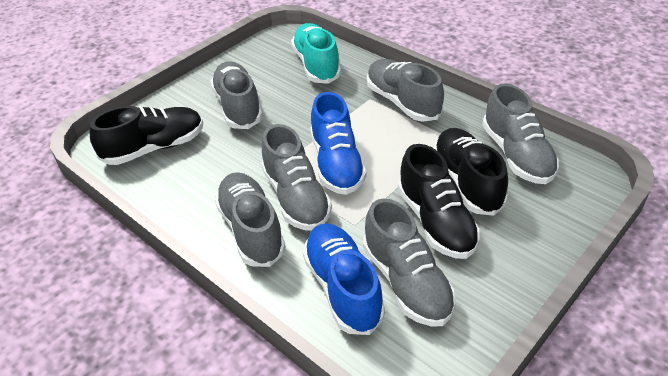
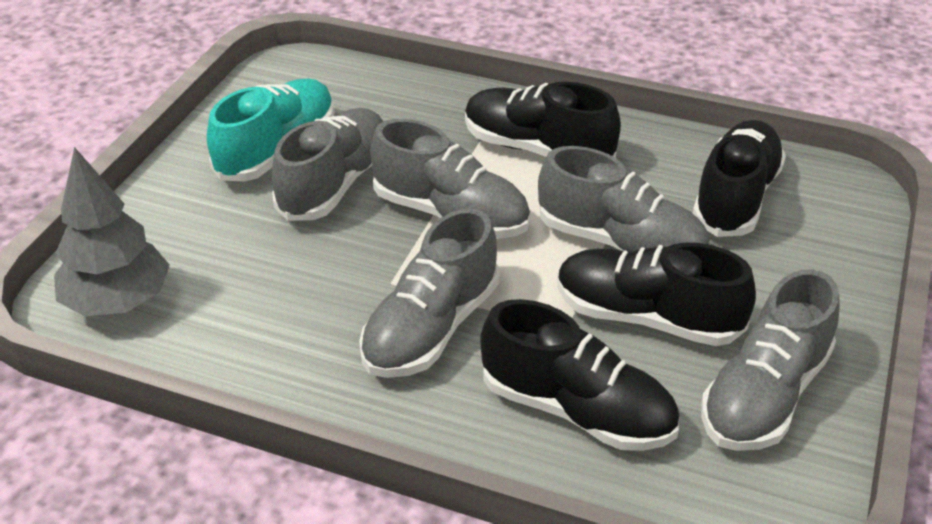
black shoe: 3 -> 4
blue shoe: 2 -> 0
grey shoe: 6 -> 5
grey tree: 0 -> 1

